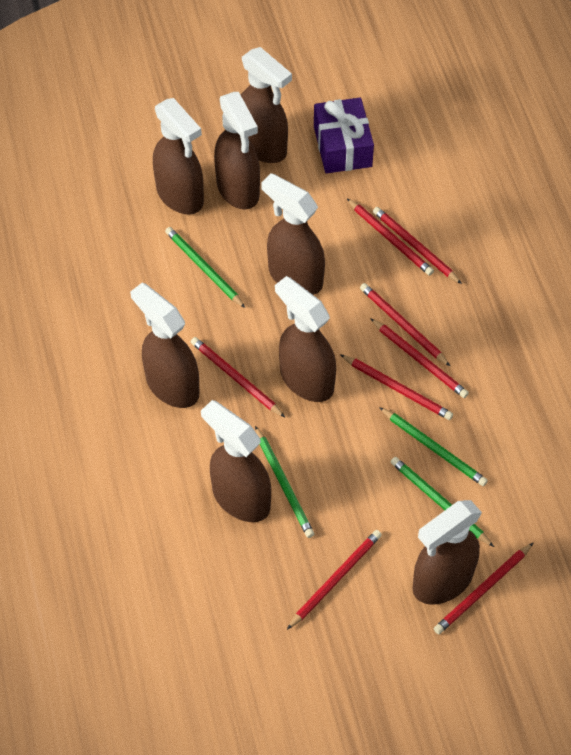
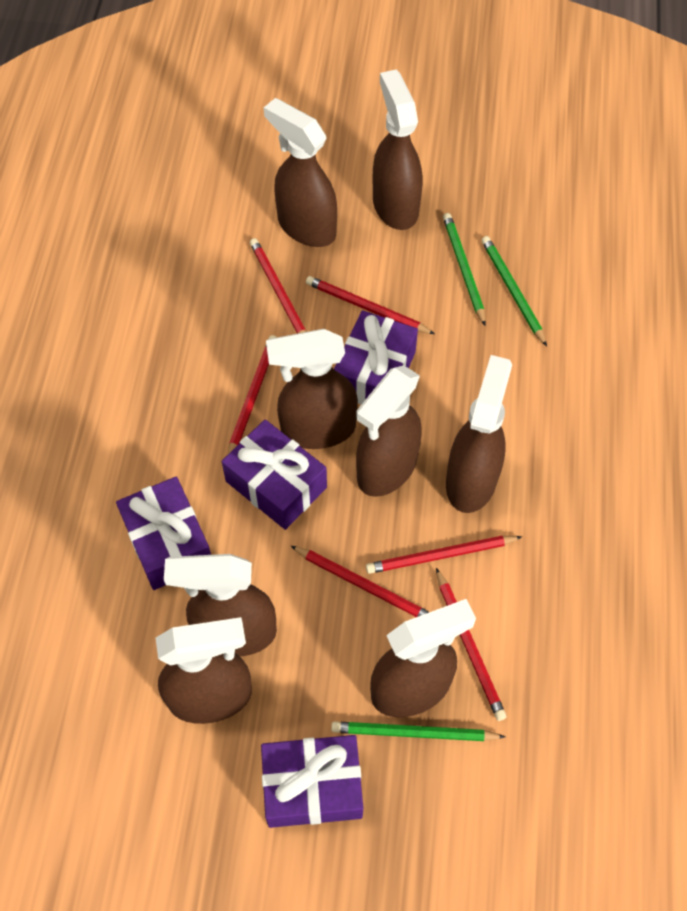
green pencil: 4 -> 3
purple gift: 1 -> 4
red pencil: 8 -> 6

